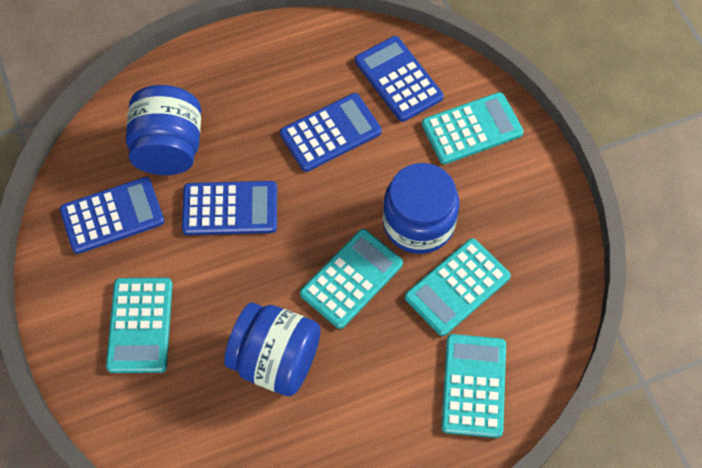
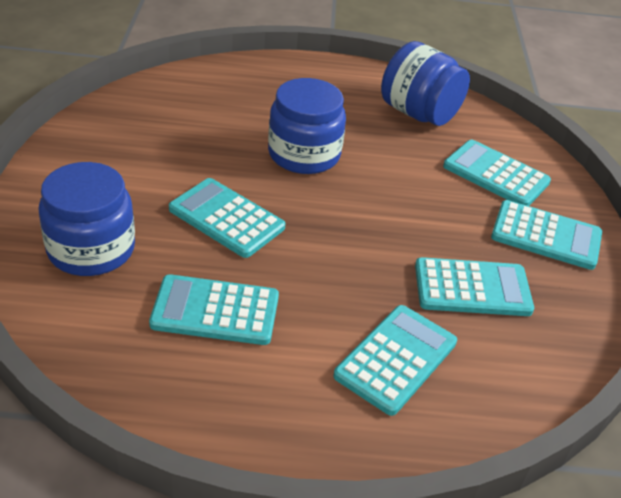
blue calculator: 4 -> 0
turquoise calculator: 5 -> 6

